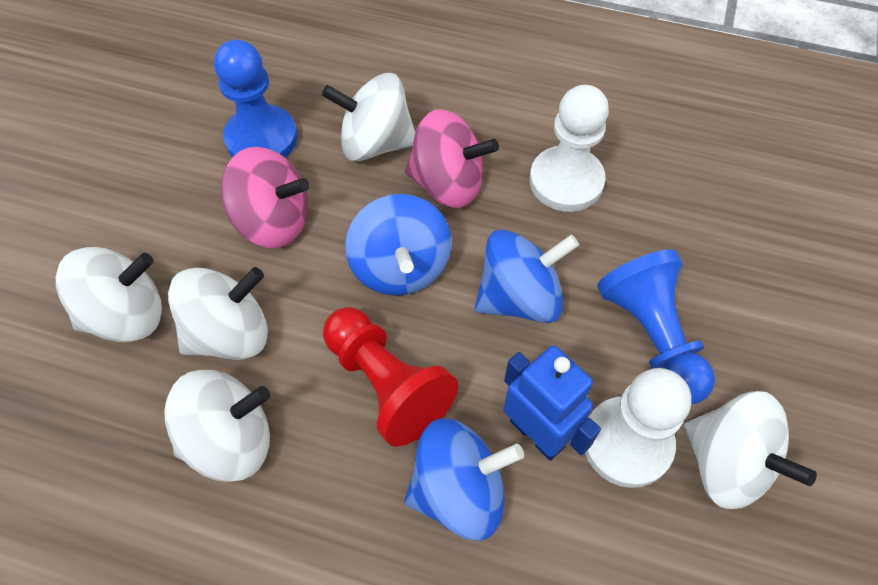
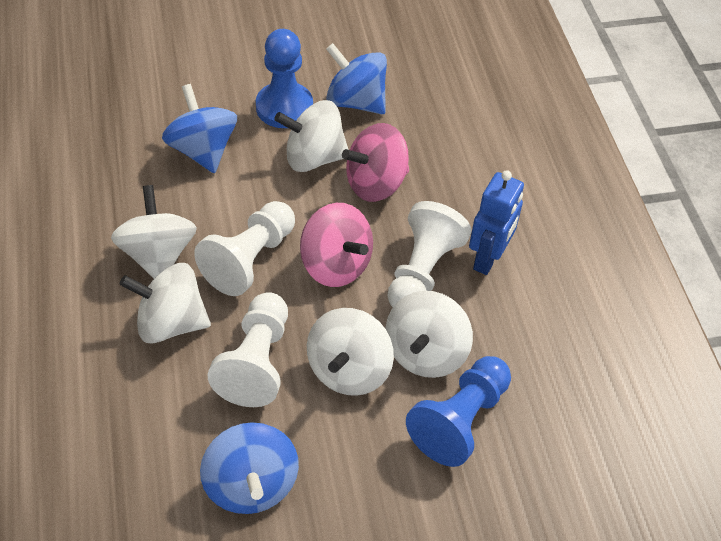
red pawn: 1 -> 0
white pawn: 2 -> 3

